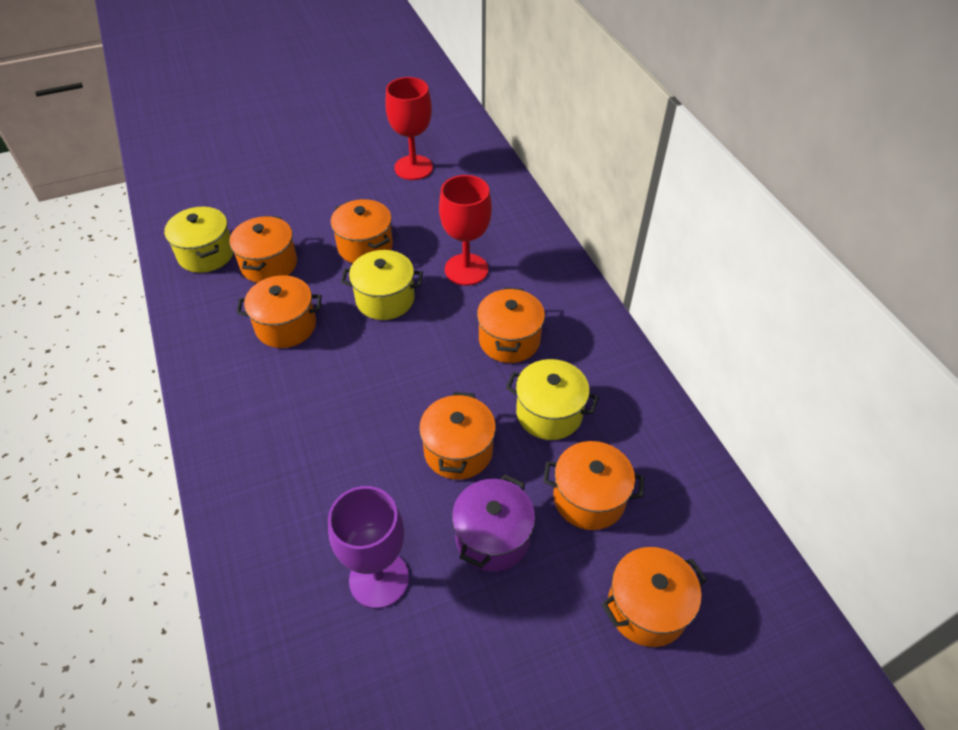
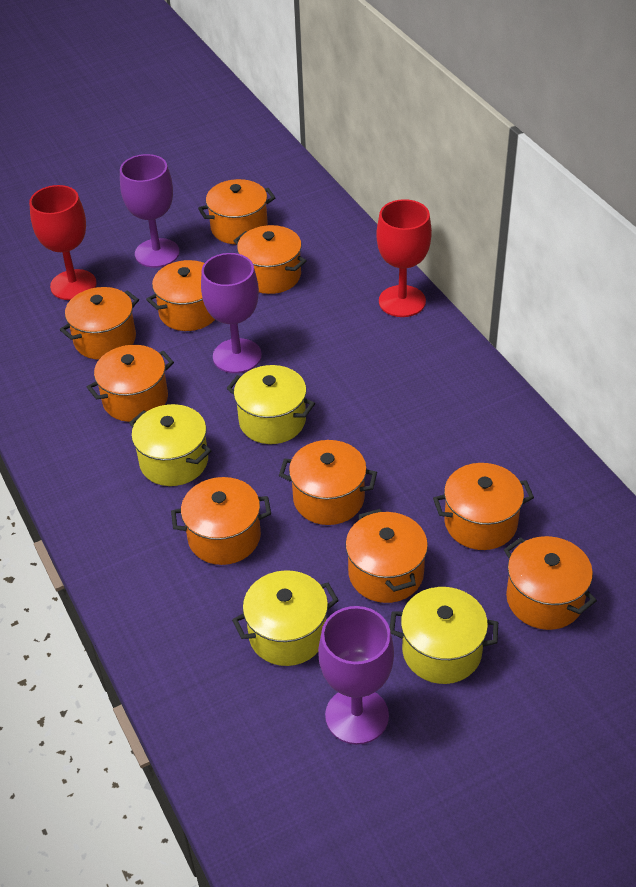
orange pot: 7 -> 10
purple goblet: 1 -> 3
purple pot: 1 -> 0
yellow pot: 3 -> 4

